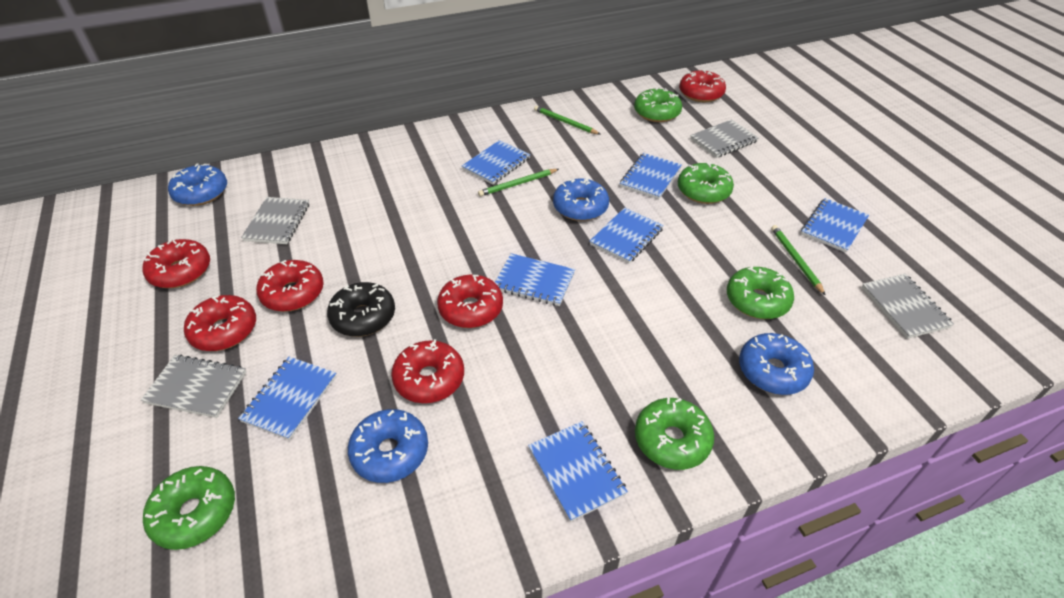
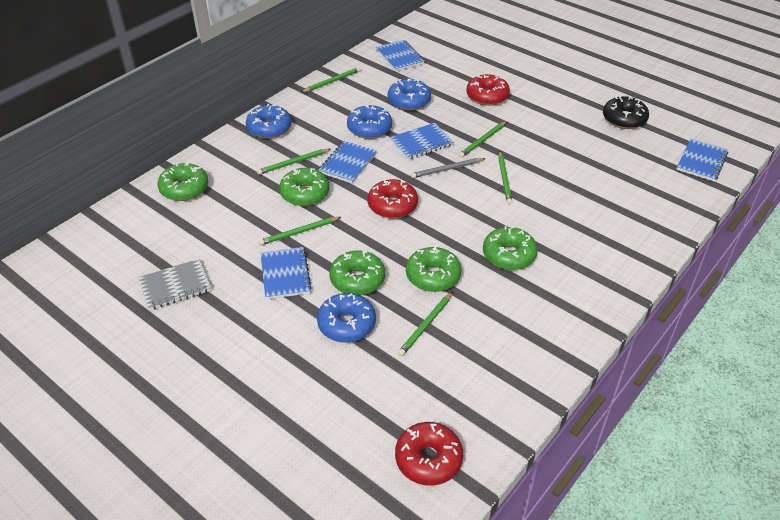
blue notebook: 7 -> 5
green pencil: 3 -> 6
grey notebook: 4 -> 1
grey pencil: 0 -> 1
red donut: 6 -> 3

